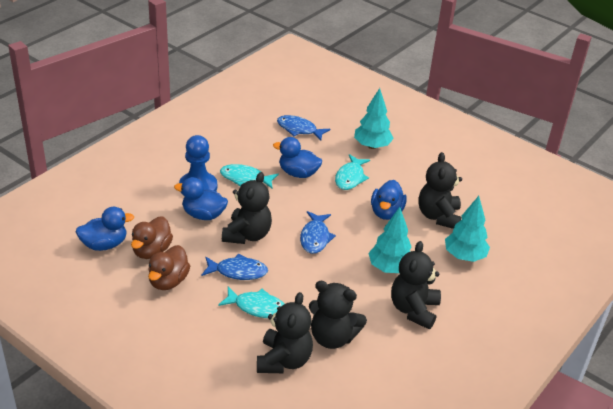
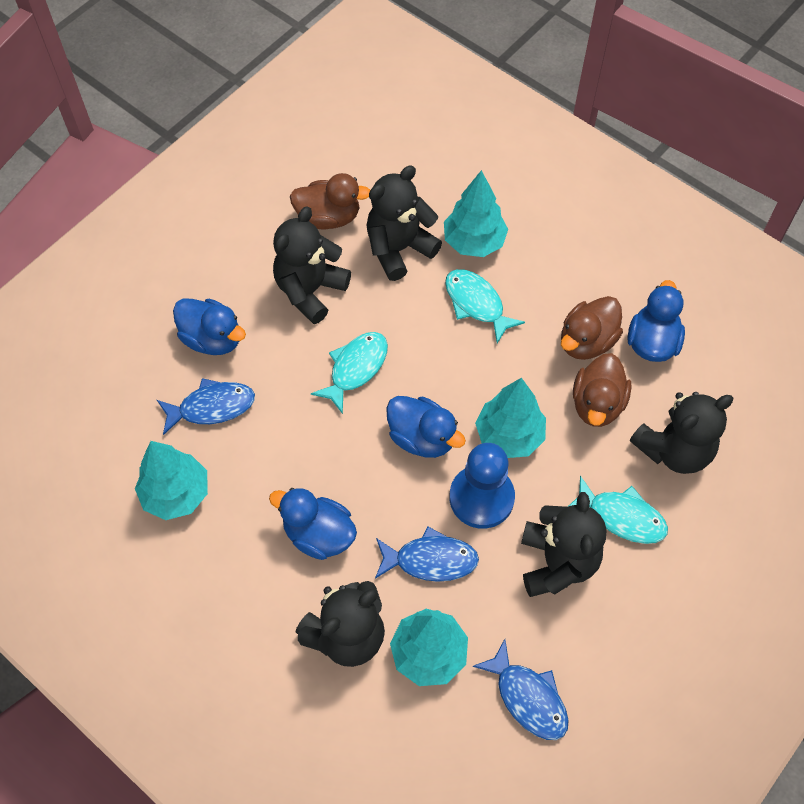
brown duck: 2 -> 3
turquoise tree: 3 -> 4

